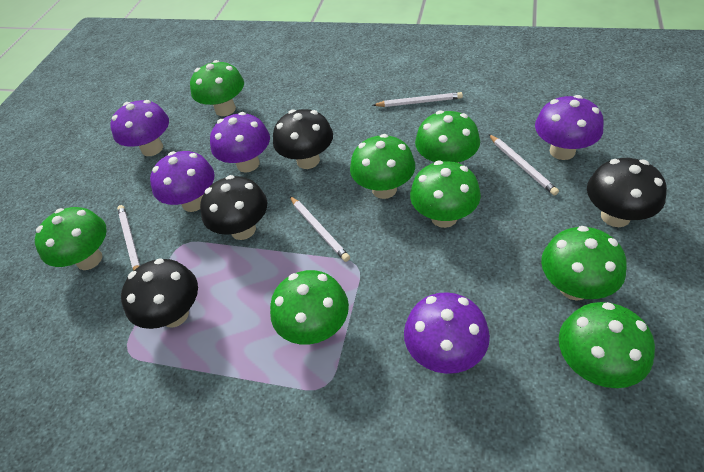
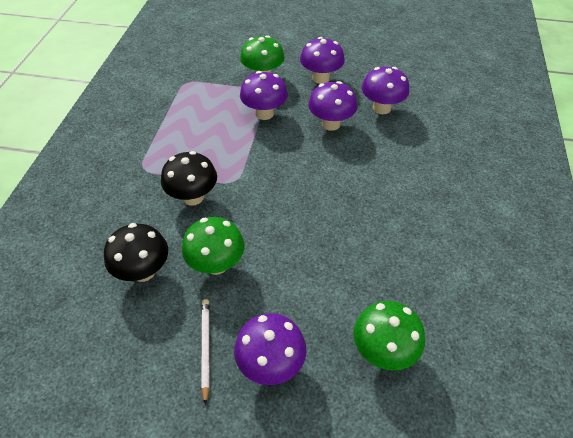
black mushroom: 4 -> 2
green mushroom: 8 -> 3
white pencil: 4 -> 1

